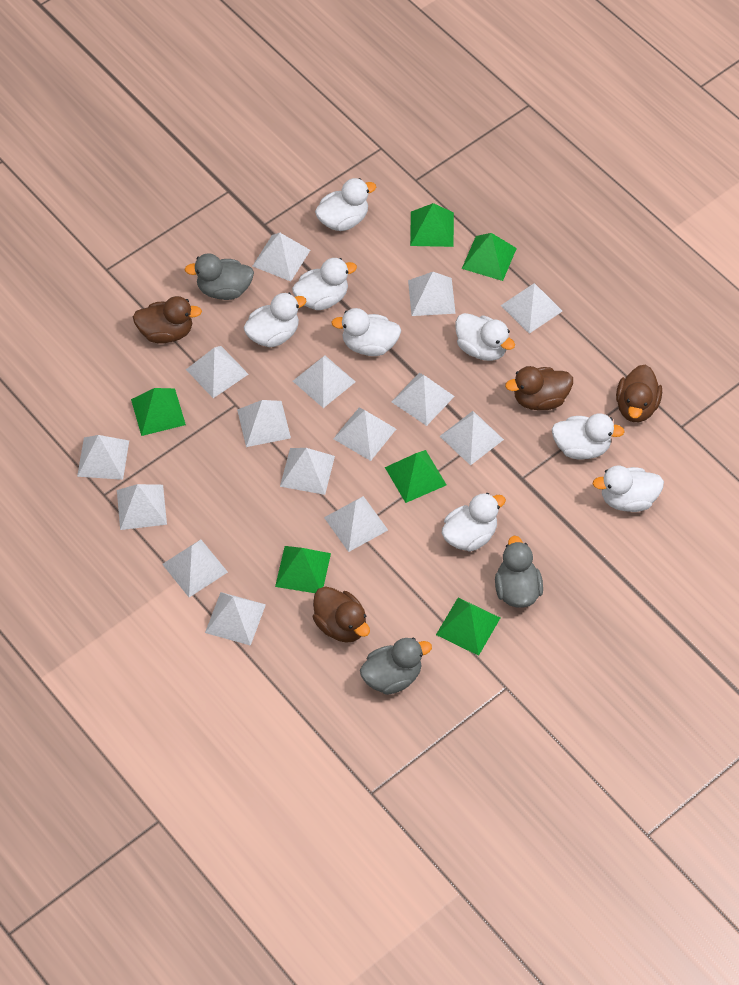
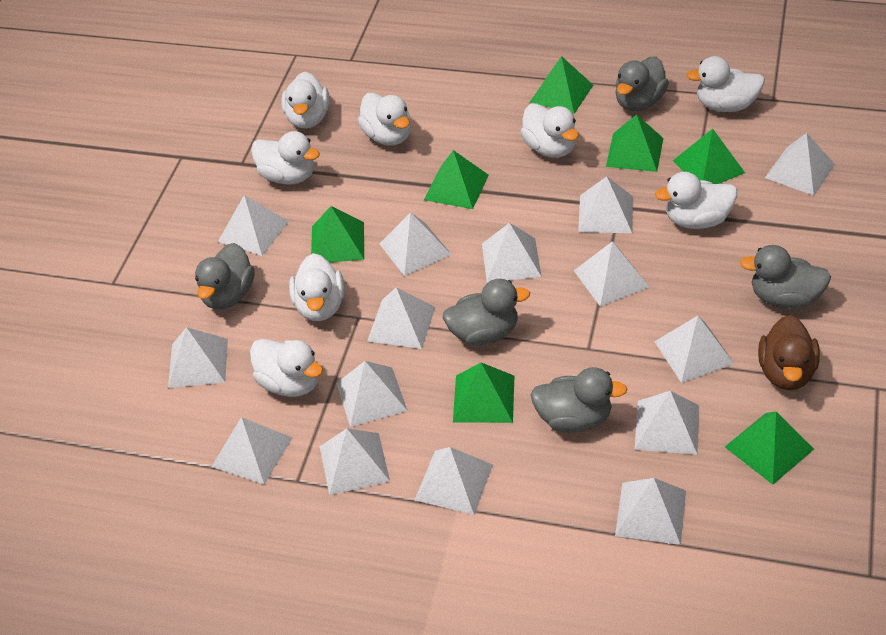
brown duck: 4 -> 1
green pyramid: 6 -> 7
grey duck: 3 -> 5

